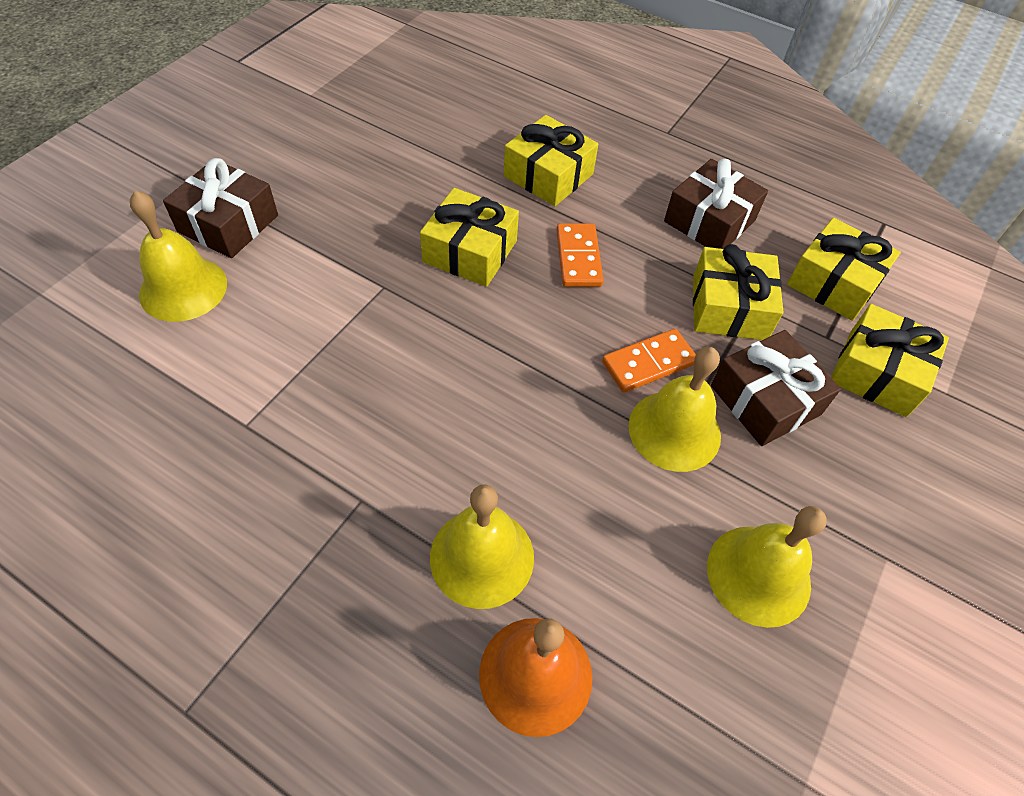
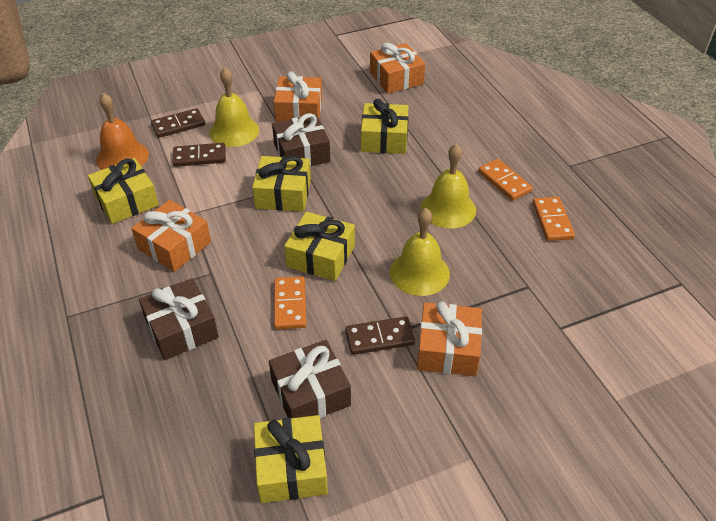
brown domino: 0 -> 3
orange domino: 2 -> 3
orange gift: 0 -> 4
yellow bell: 4 -> 3

